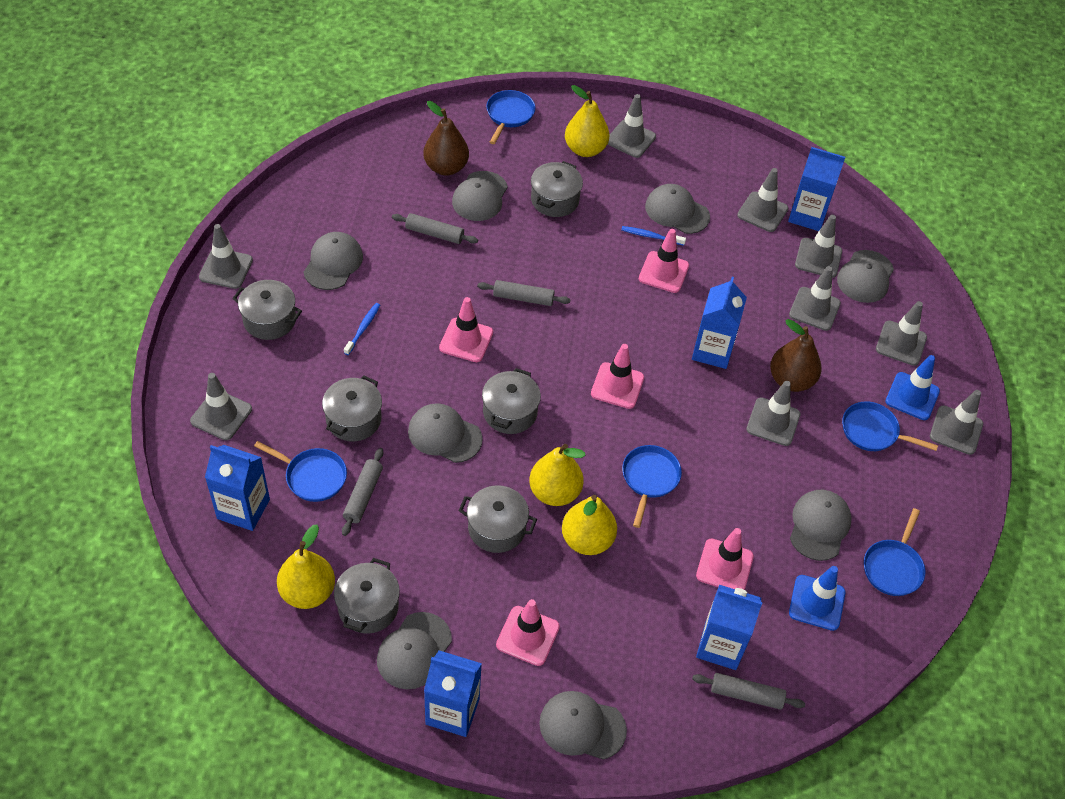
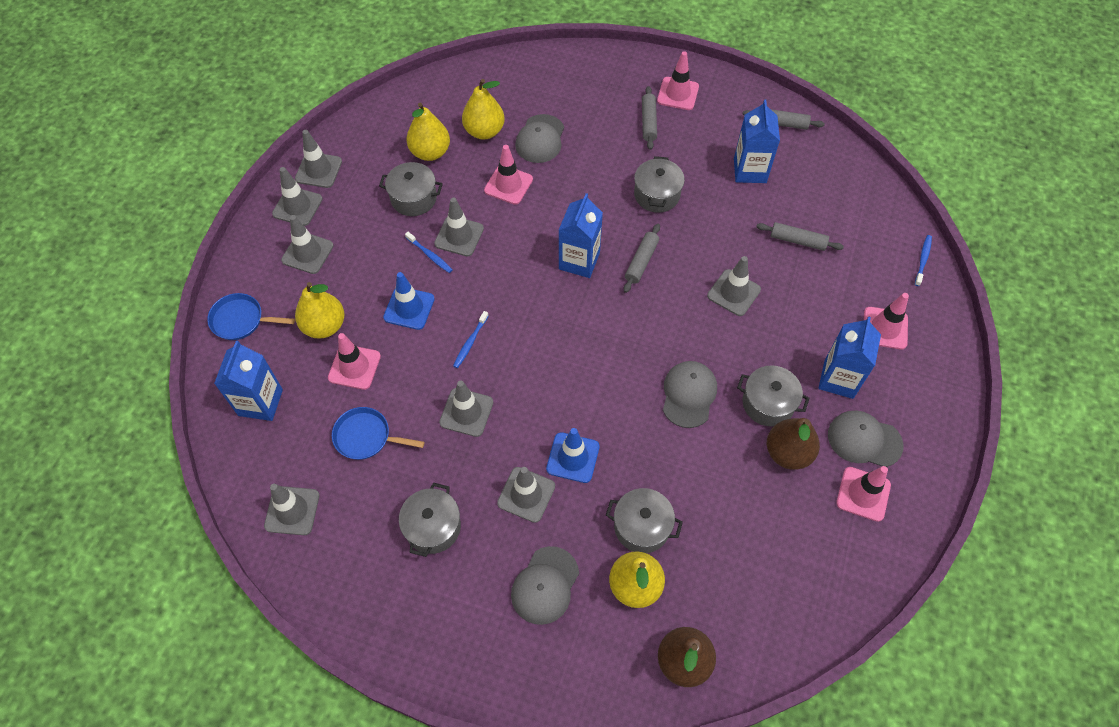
blue carton: 5 -> 4
blue pan: 5 -> 2
blue toothbrush: 2 -> 3
grey cap: 8 -> 4
grey pot: 6 -> 5
grey traffic cone: 9 -> 8

